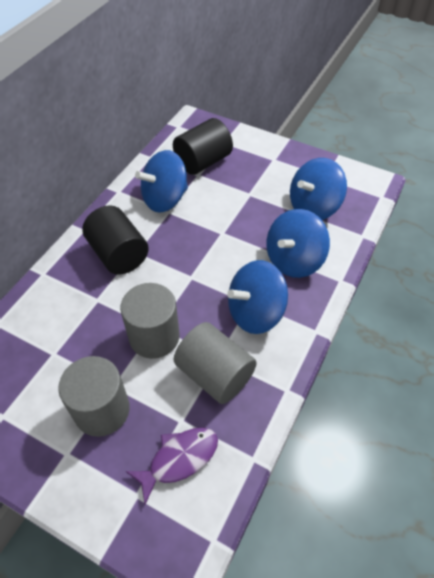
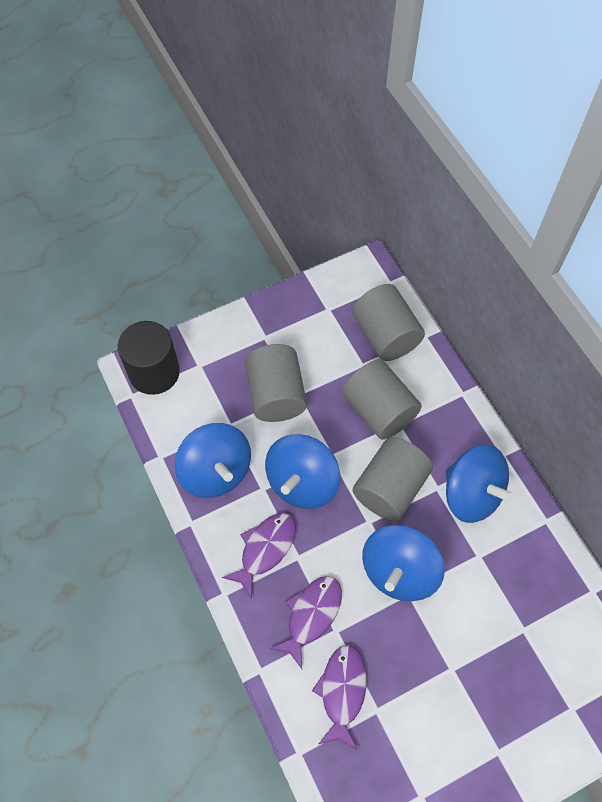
black cylinder: 2 -> 1
grey cylinder: 3 -> 4
purple fish: 1 -> 3

